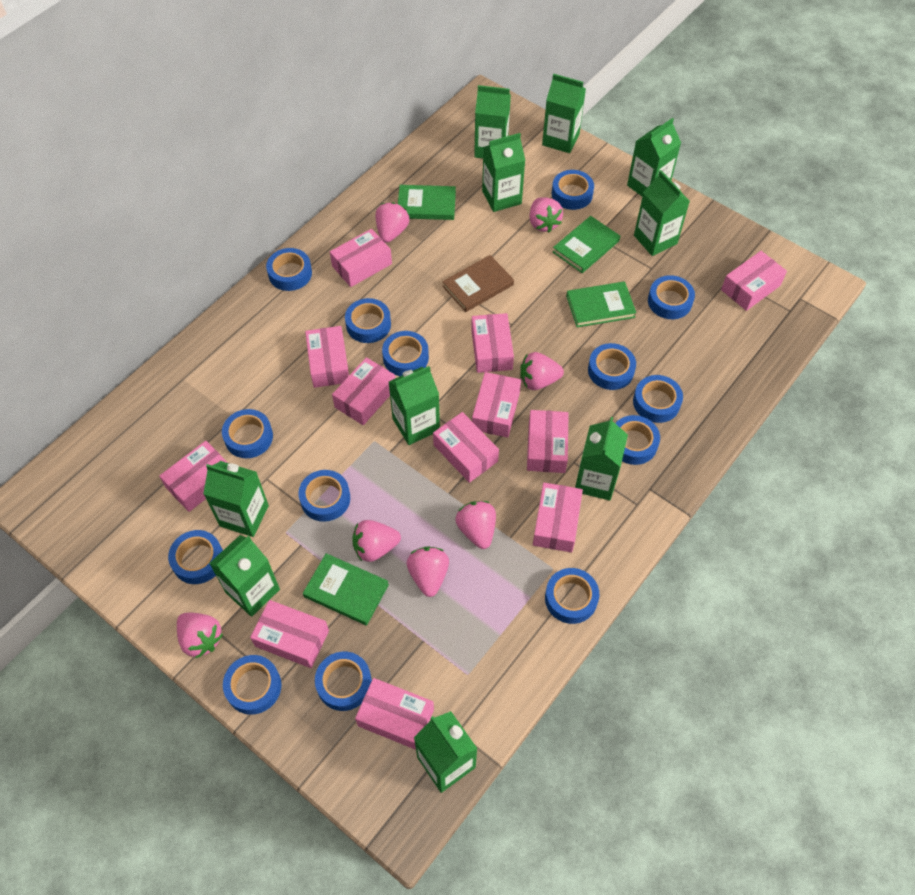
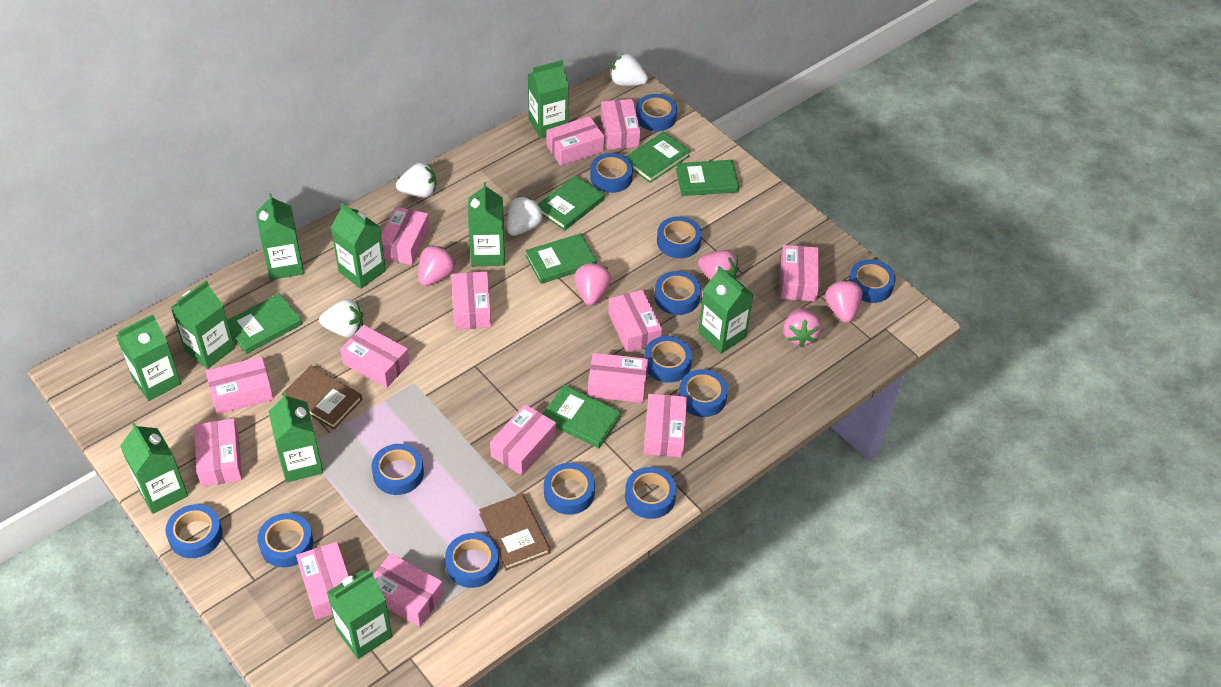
blue tape: 14 -> 13
brown book: 1 -> 2
green book: 4 -> 6
pink box: 12 -> 14
pink strawberry: 7 -> 5
white strawberry: 0 -> 4

